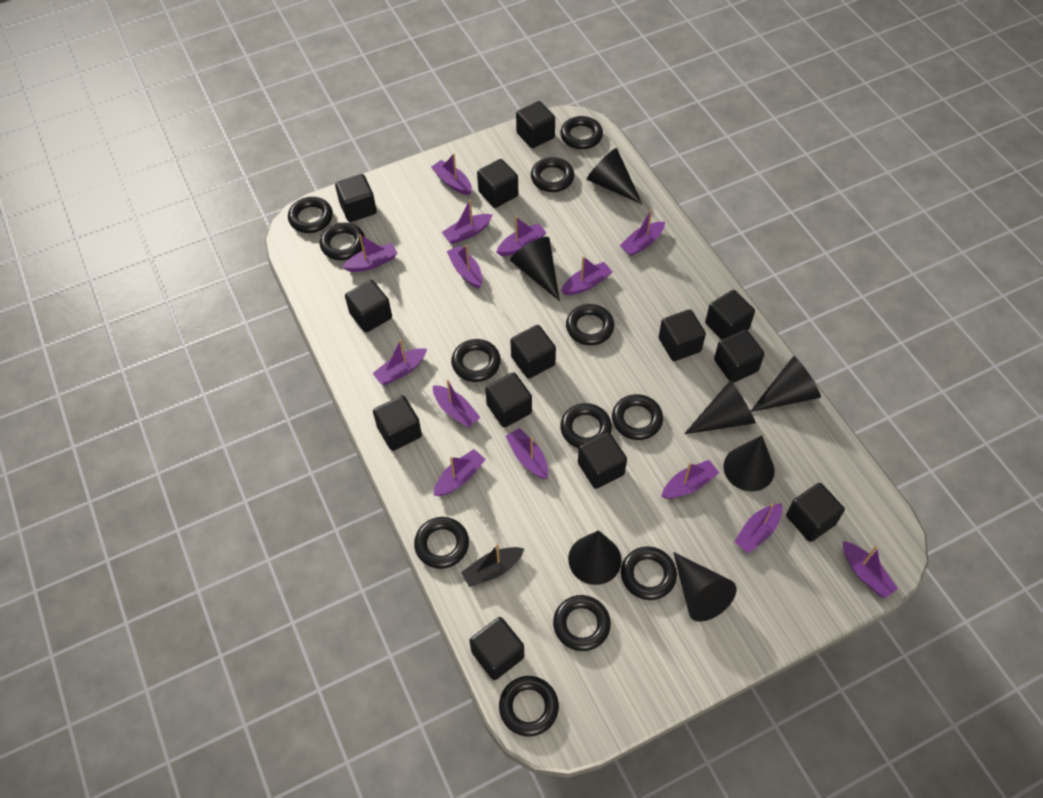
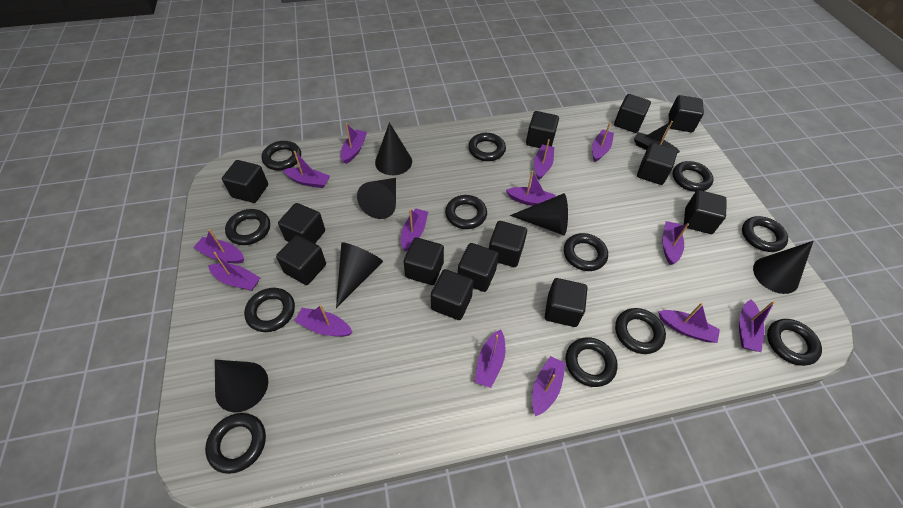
black cone: 7 -> 6

